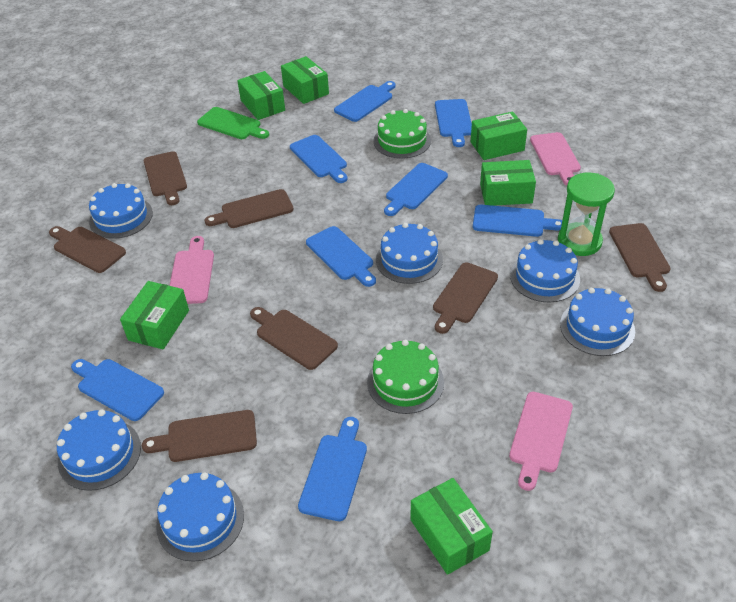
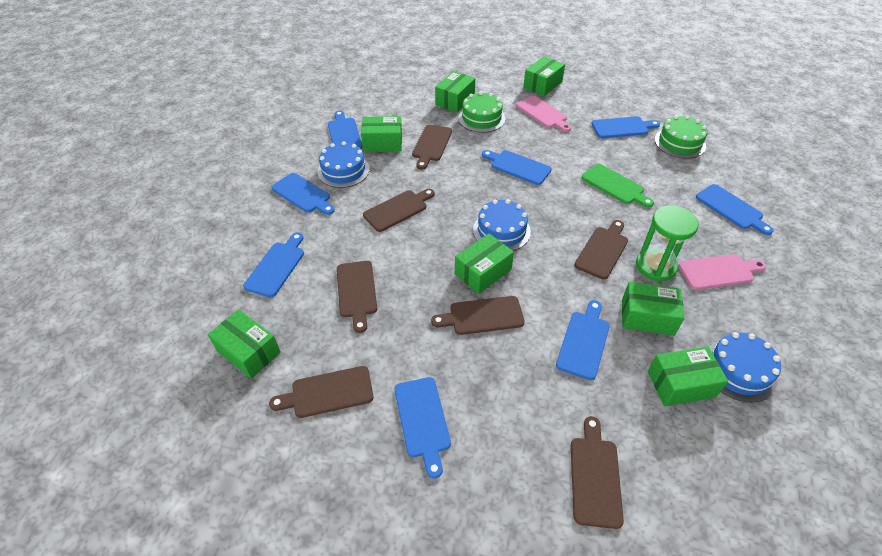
blue cake: 6 -> 3
green box: 6 -> 7
pink cutting board: 3 -> 2

